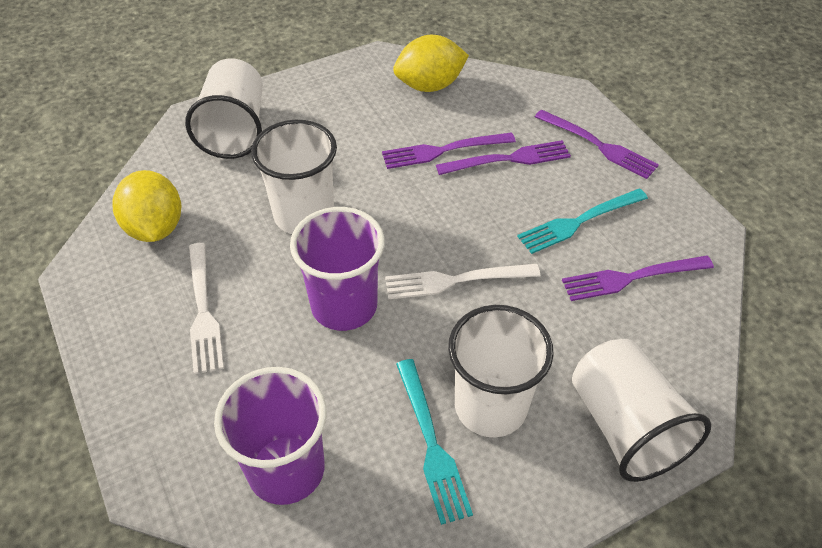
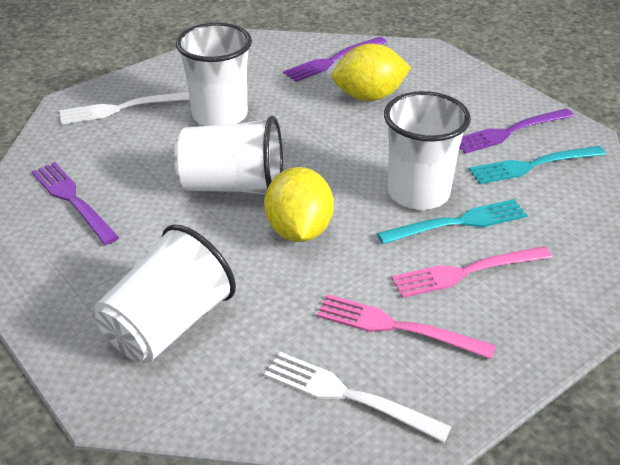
pink fork: 0 -> 2
purple cup: 2 -> 0
purple fork: 4 -> 3

